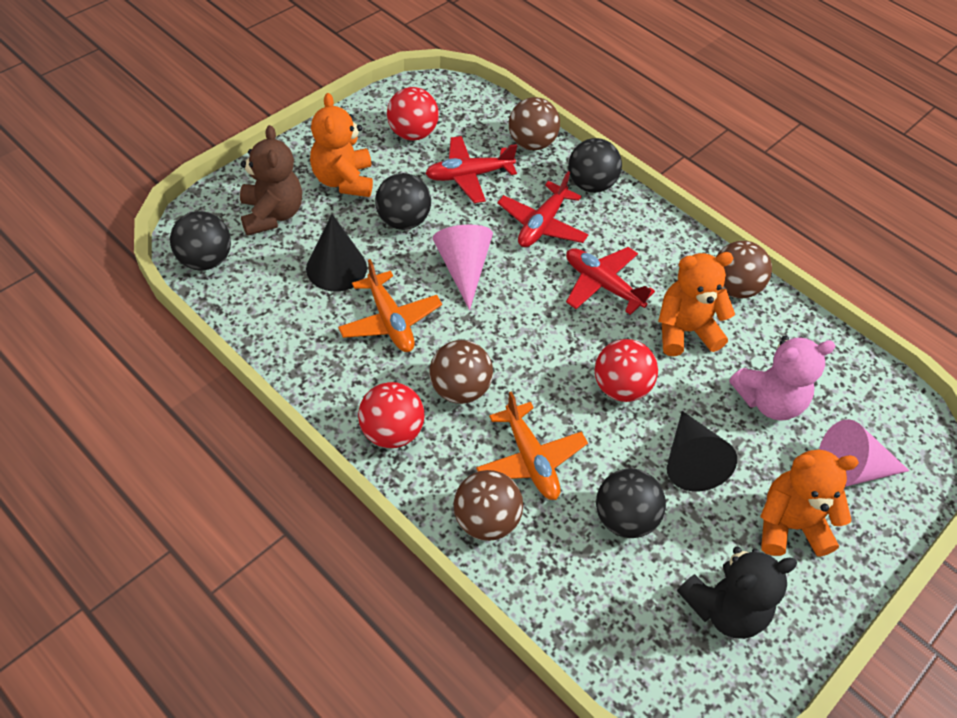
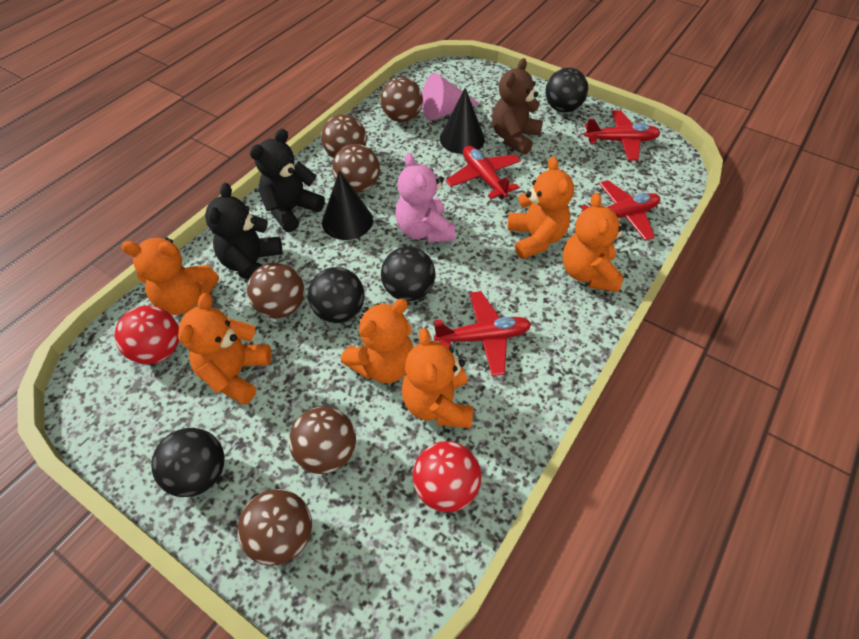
black teddy bear: 1 -> 2
brown ball: 4 -> 6
orange plane: 2 -> 0
orange teddy bear: 3 -> 6
pink cone: 2 -> 1
red ball: 3 -> 2
red plane: 3 -> 4

